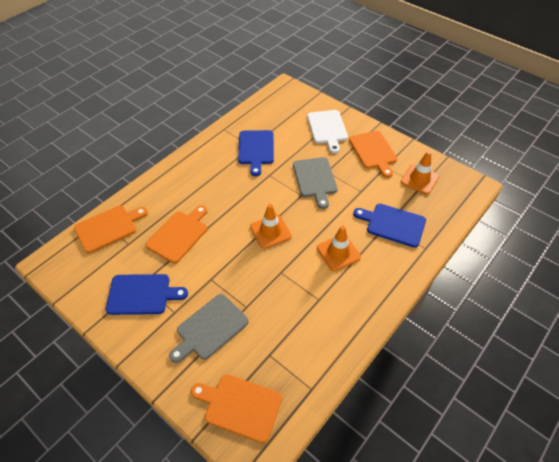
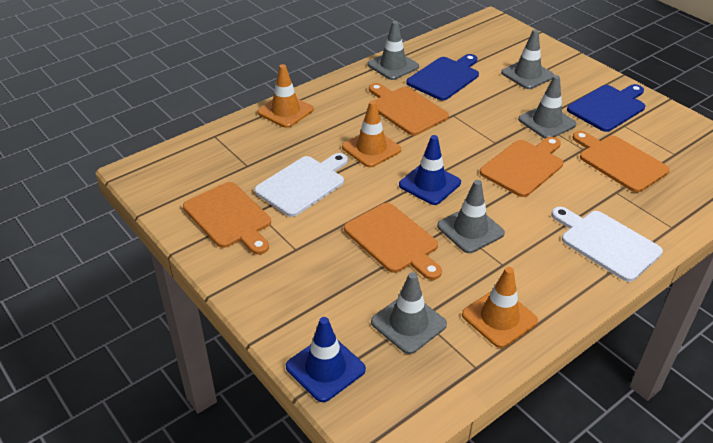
blue cutting board: 3 -> 2
blue traffic cone: 0 -> 2
grey cutting board: 2 -> 0
grey traffic cone: 0 -> 5
orange cutting board: 4 -> 5
white cutting board: 1 -> 2

